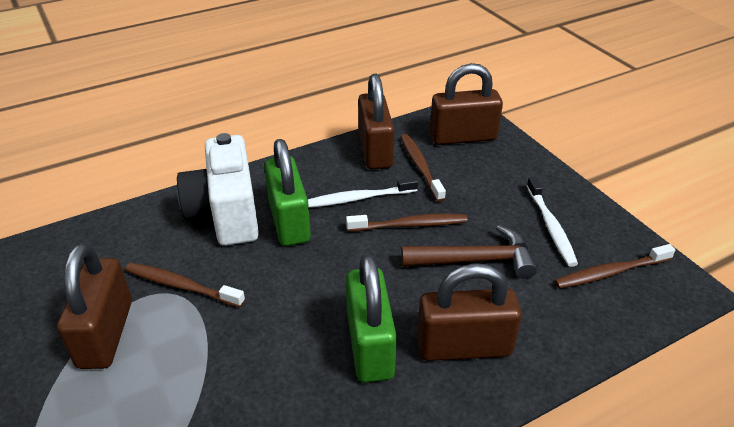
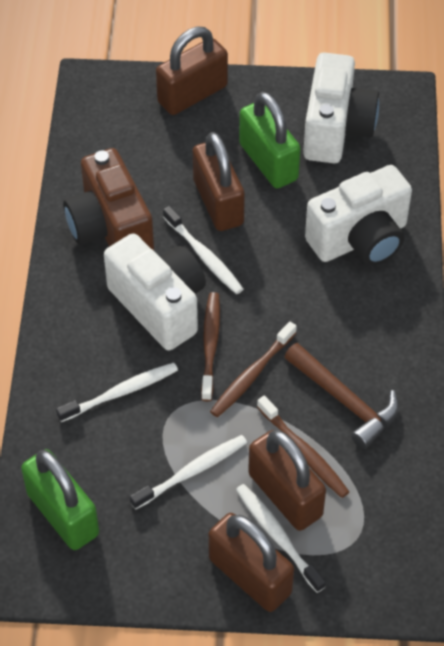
brown camera: 0 -> 1
brown toothbrush: 4 -> 3
white camera: 1 -> 3
white toothbrush: 2 -> 4

